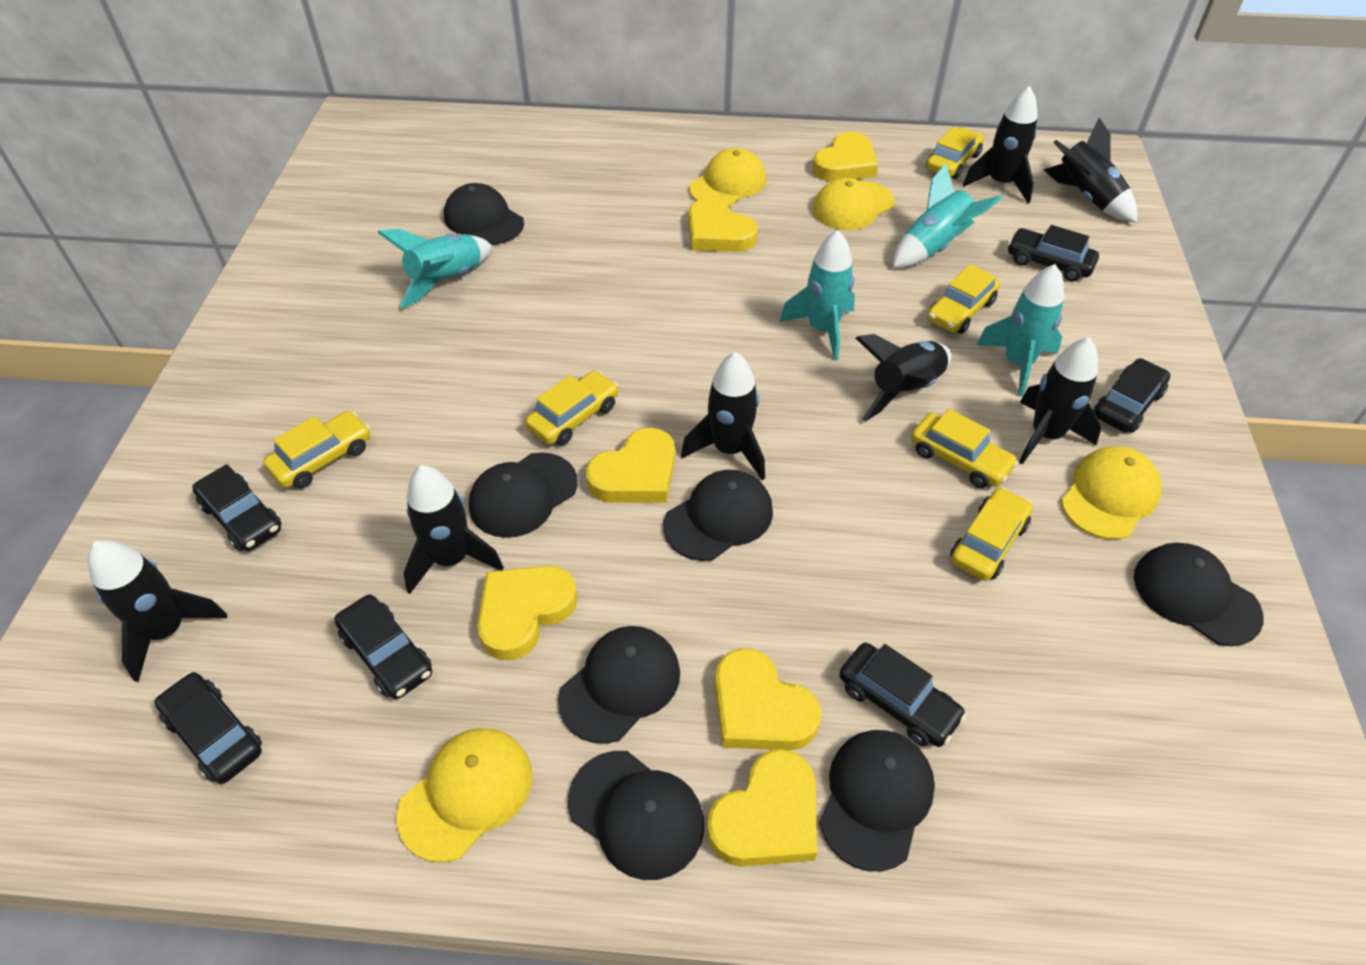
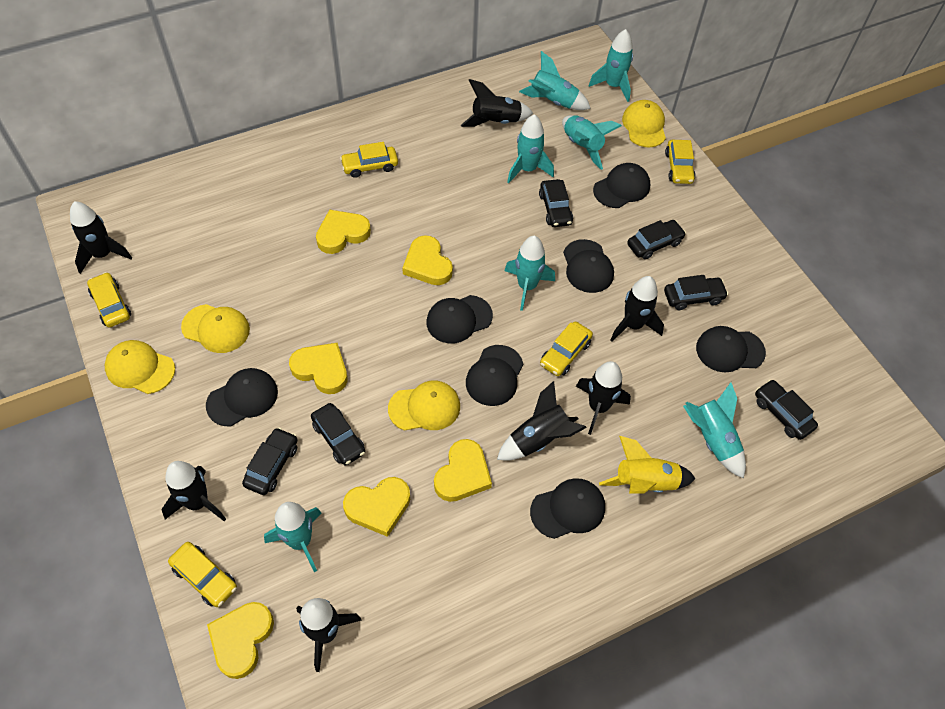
turquoise rocket: 4 -> 7
yellow car: 6 -> 5
yellow rocket: 0 -> 1

